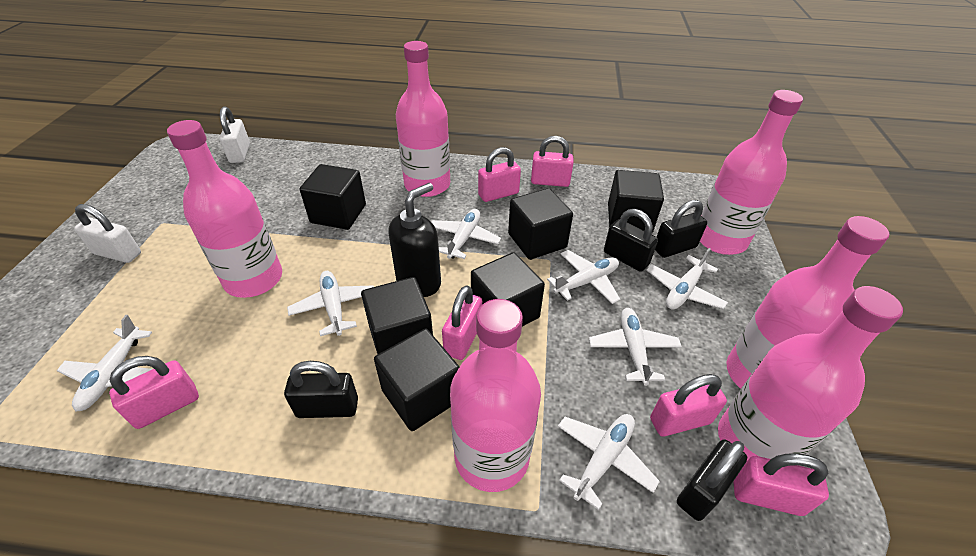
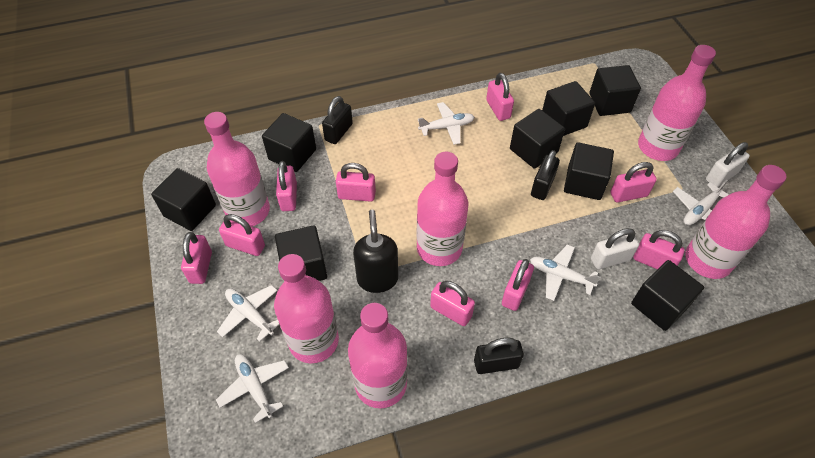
black cube: 6 -> 8
black padlock: 4 -> 3
pink padlock: 6 -> 9
white plane: 7 -> 5

